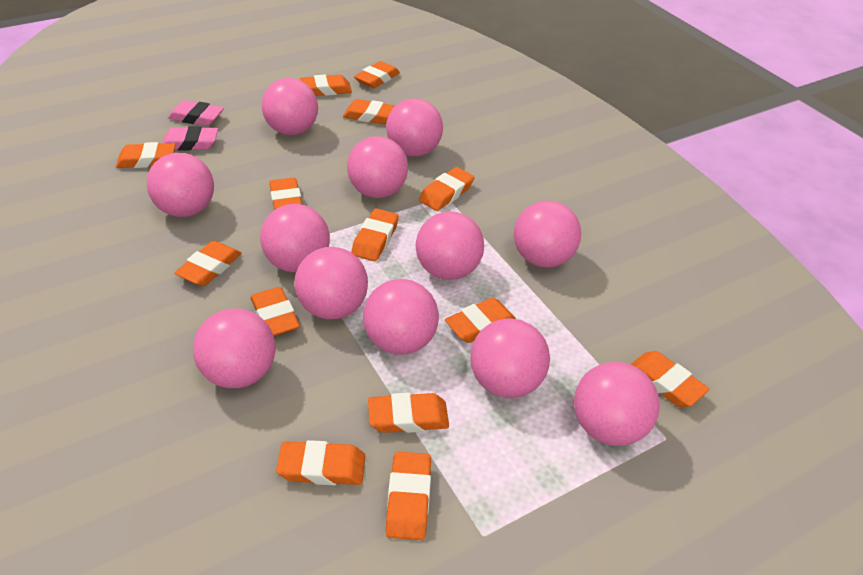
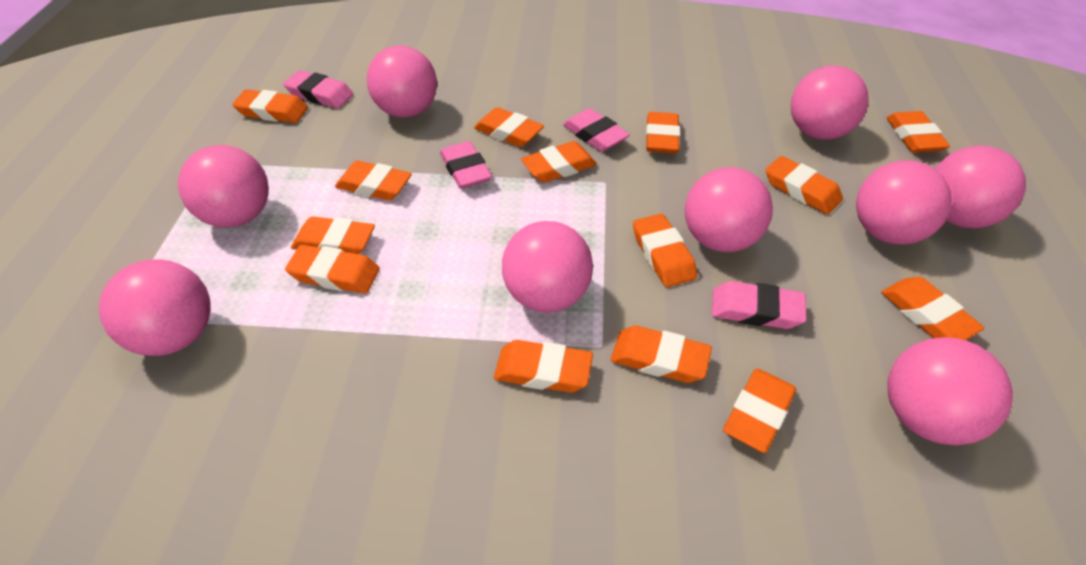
pink ball: 12 -> 9
pink eraser: 2 -> 4

